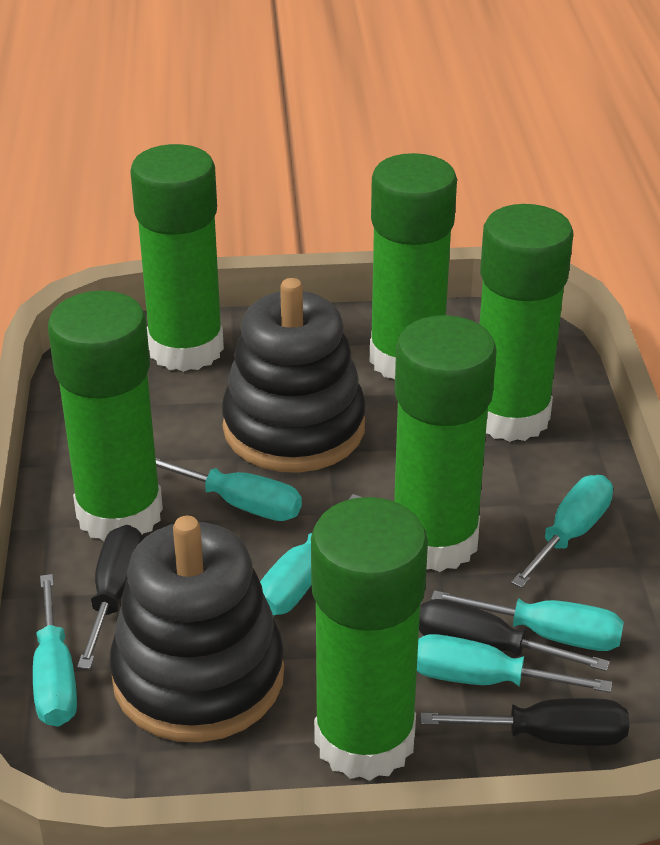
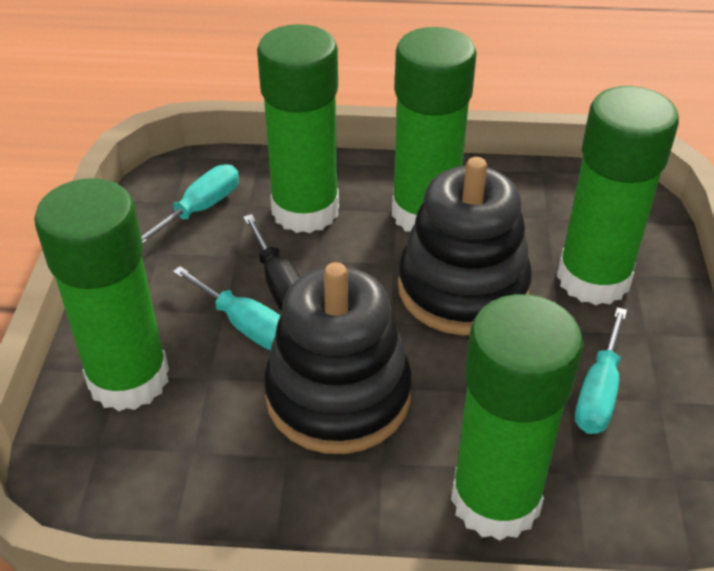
black screwdriver: 3 -> 1
green glue stick: 6 -> 5
turquoise screwdriver: 6 -> 3

